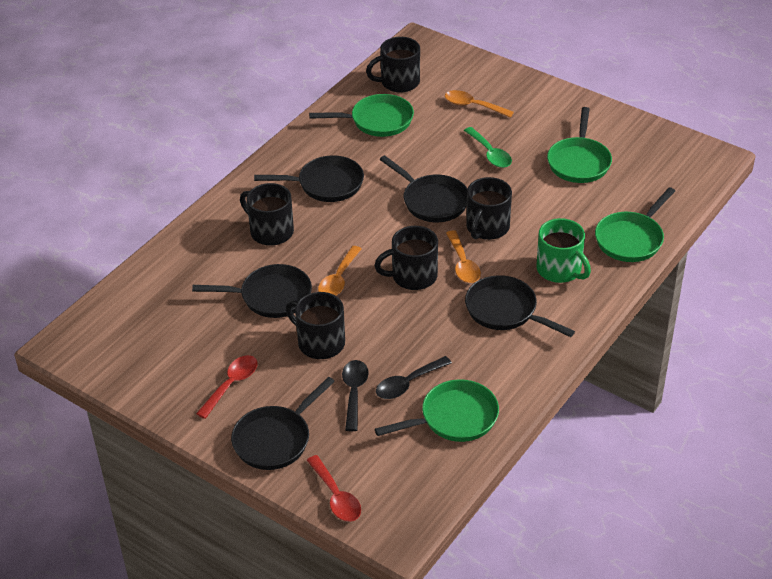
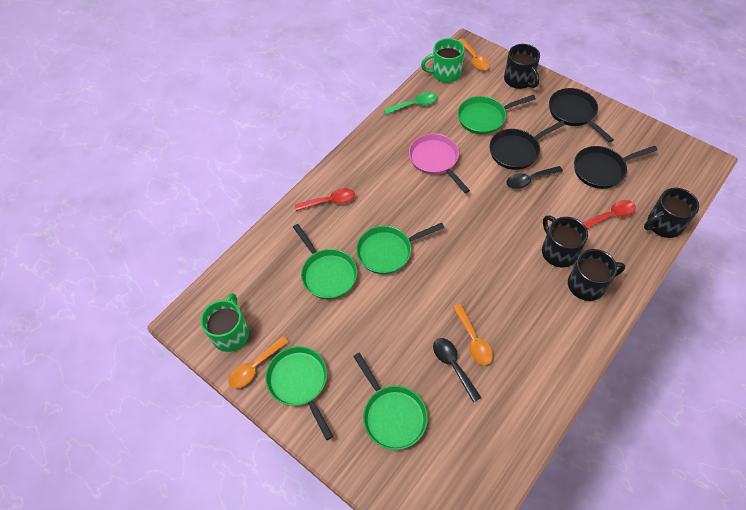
black mug: 5 -> 4
black pan: 5 -> 3
green mug: 1 -> 2
green pan: 4 -> 5
pink pan: 0 -> 1

